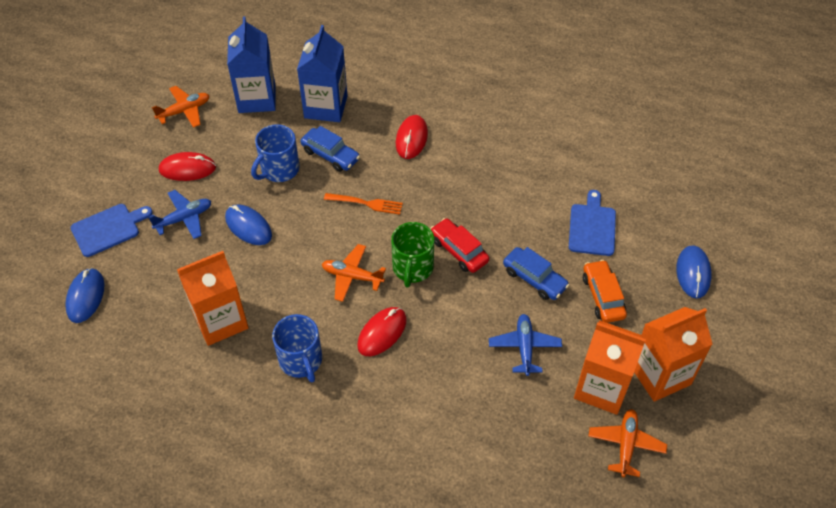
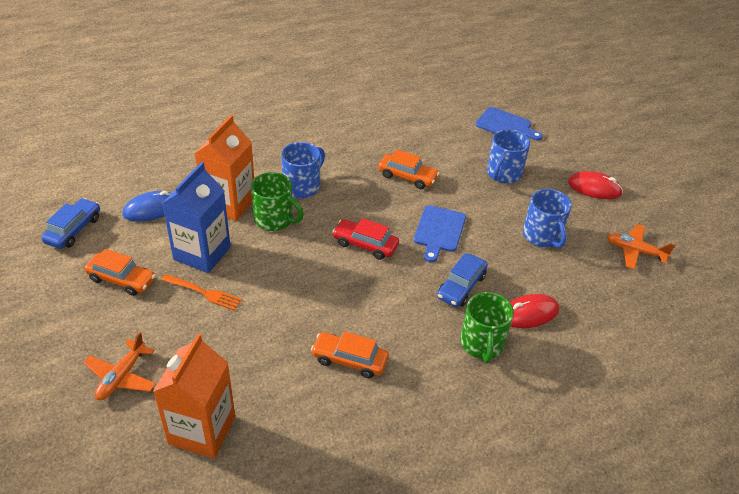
blue carton: 2 -> 1
blue mouse: 3 -> 1
blue mug: 2 -> 3
blue plane: 2 -> 0
green mug: 1 -> 2
orange car: 1 -> 3
orange carton: 3 -> 2
orange plane: 3 -> 2
red mouse: 3 -> 2

